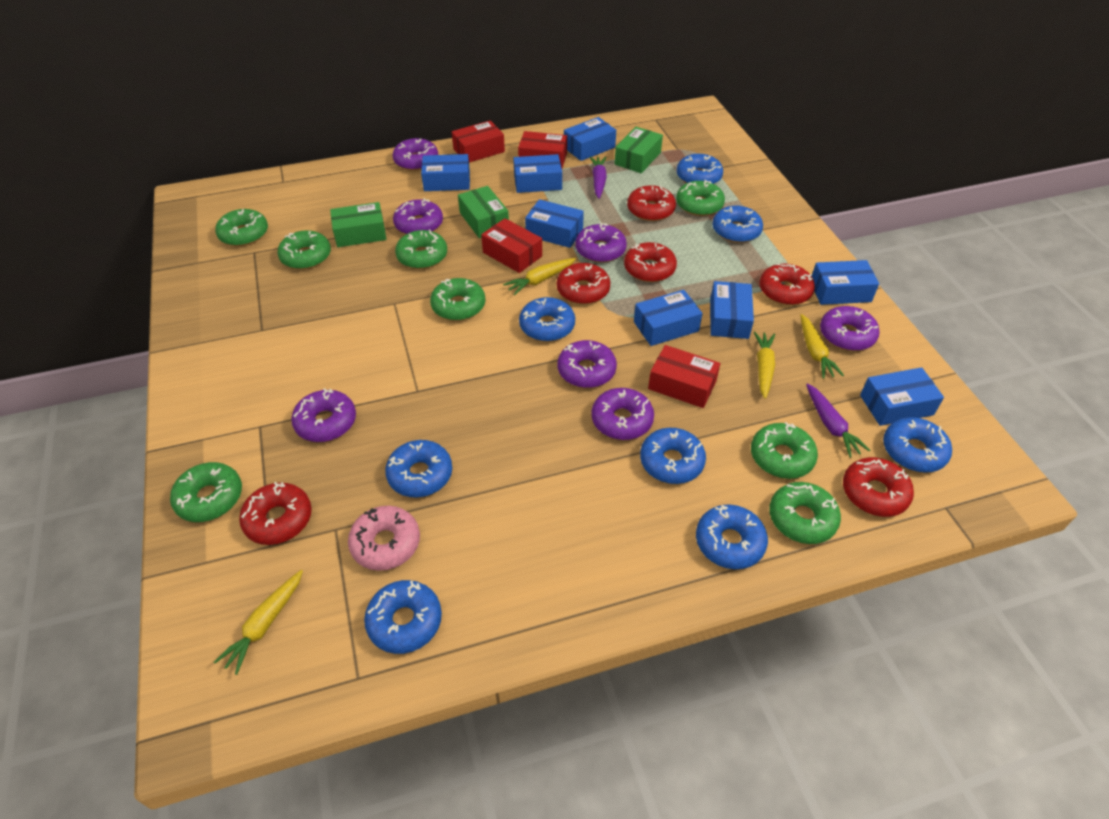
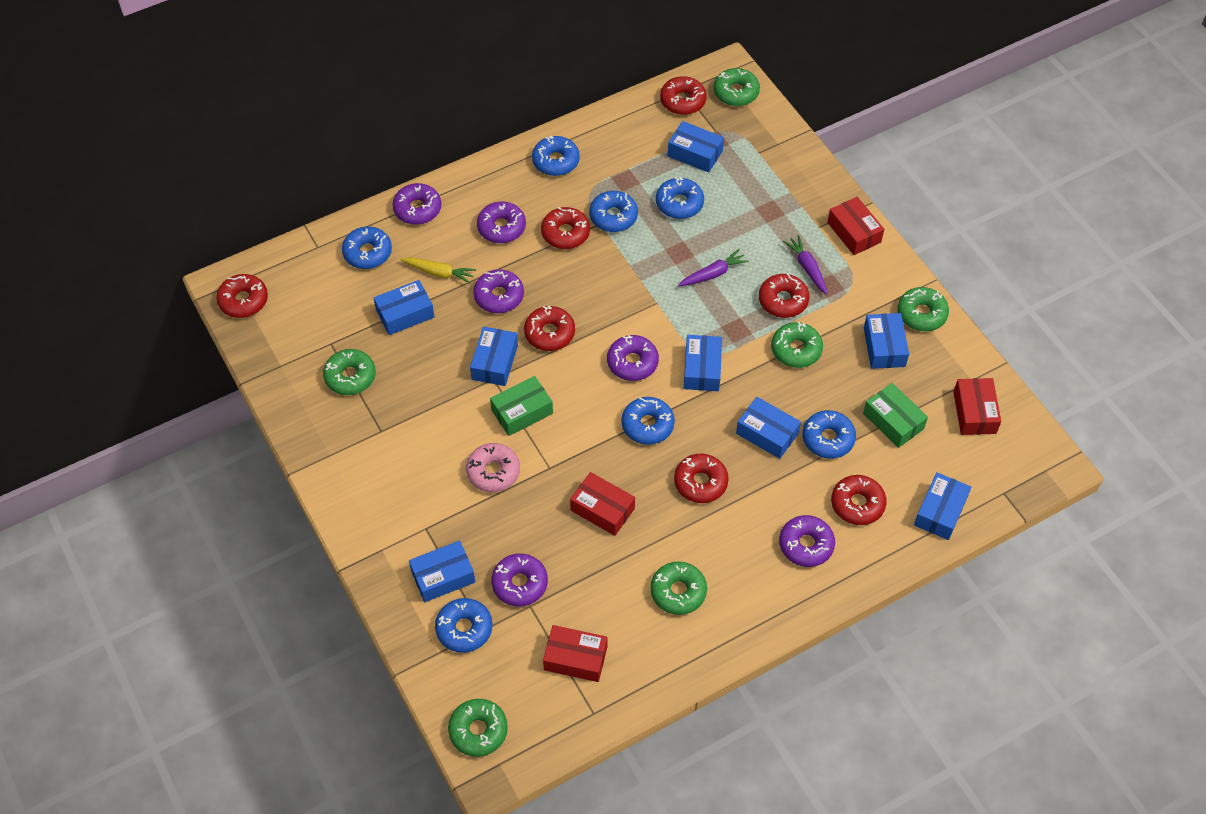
blue donut: 8 -> 7
green box: 3 -> 2
green donut: 8 -> 6
purple donut: 7 -> 6
red donut: 6 -> 7
yellow carrot: 4 -> 1

